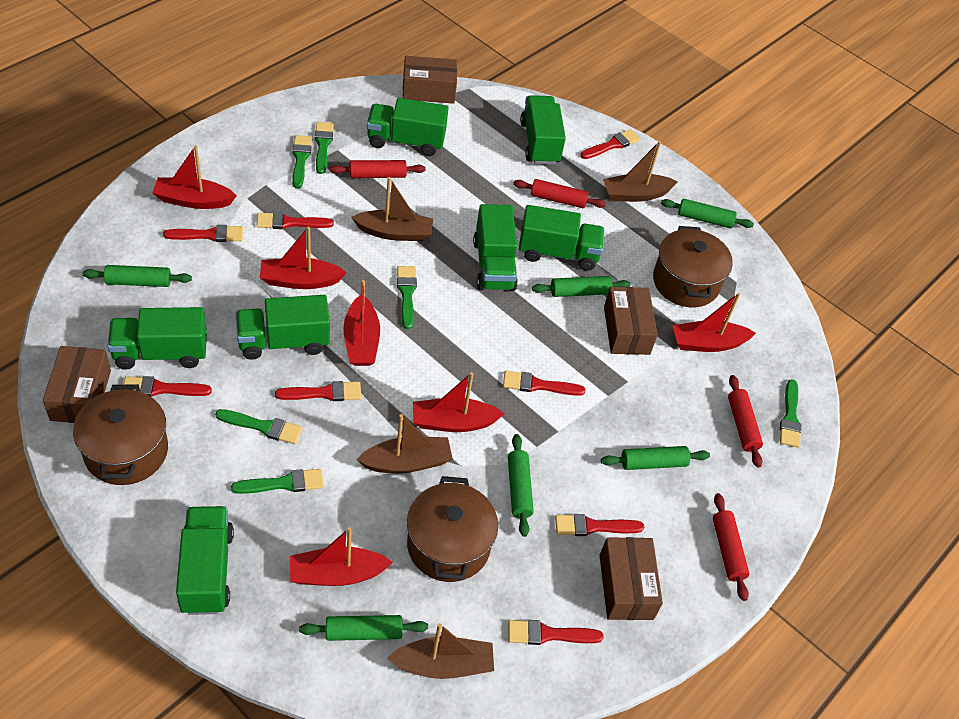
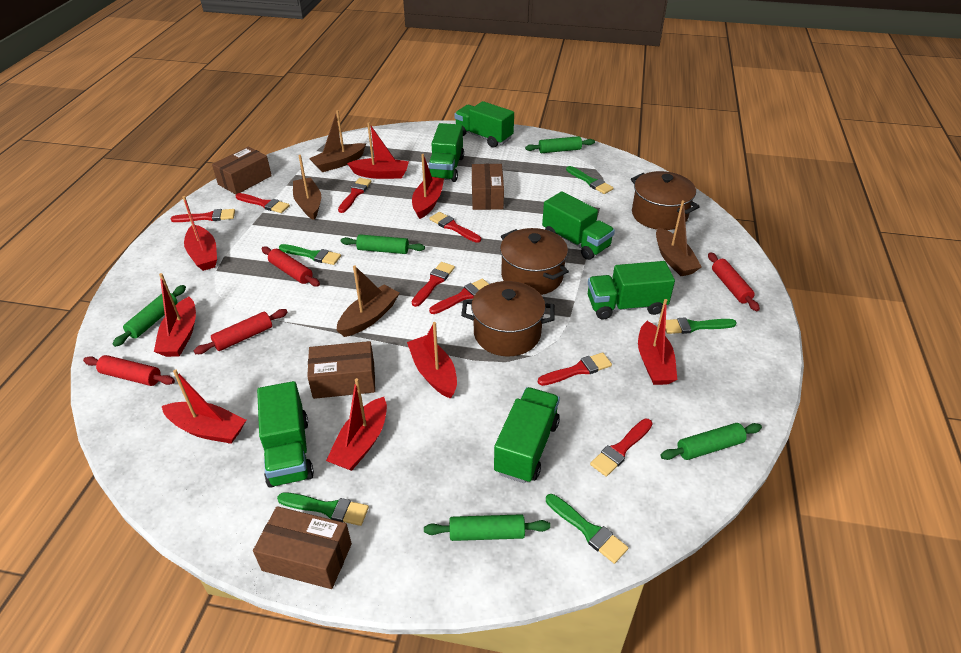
green brush: 6 -> 5
green rolling pin: 6 -> 5
green truck: 7 -> 6
red boat: 6 -> 8

